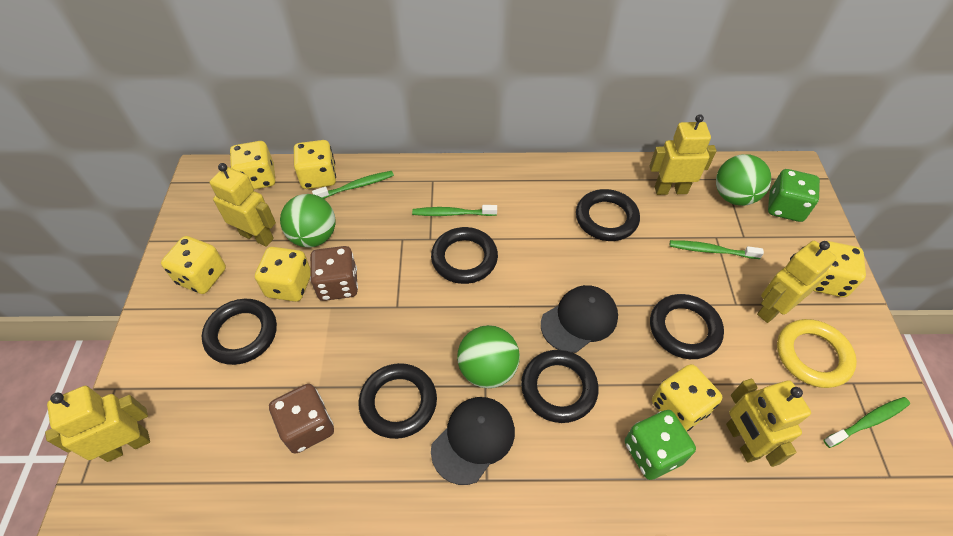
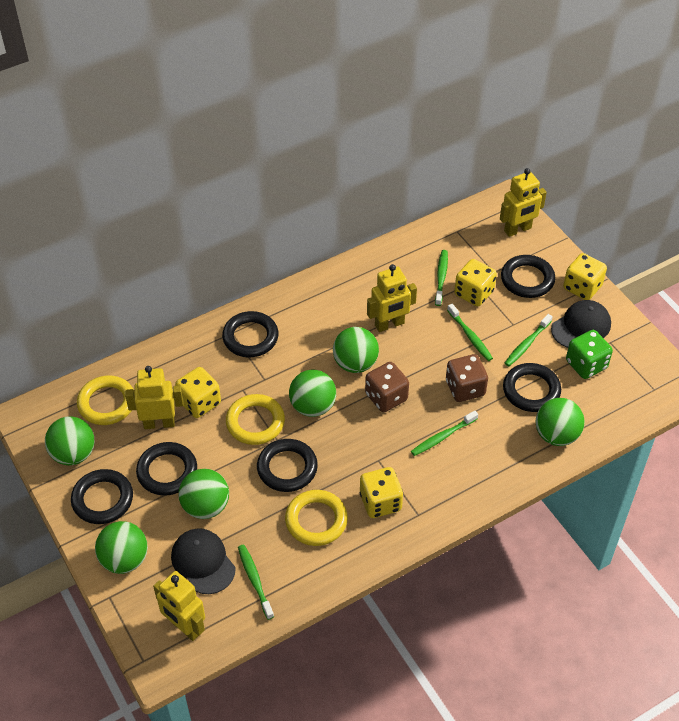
green ball: 3 -> 6
green dice: 2 -> 1
green toothbrush: 4 -> 5
yellow dice: 6 -> 4
yellow ring: 1 -> 3
yellow robot: 5 -> 4

